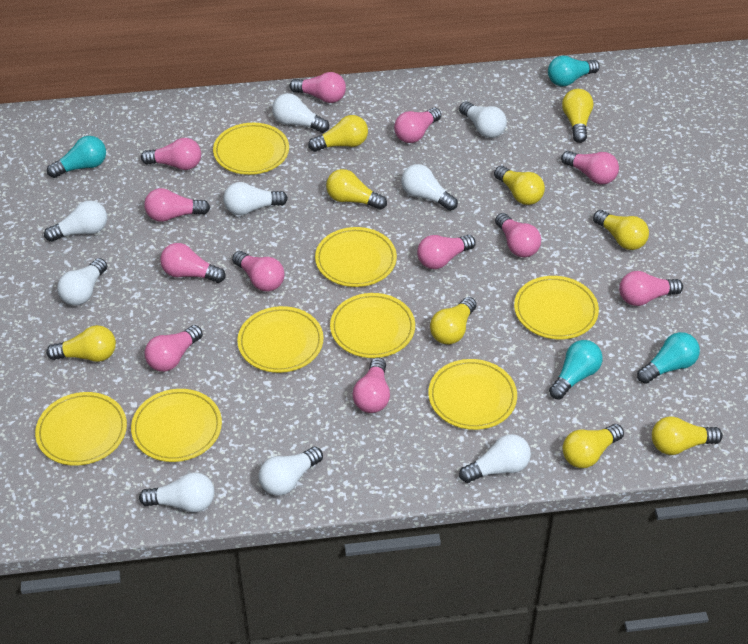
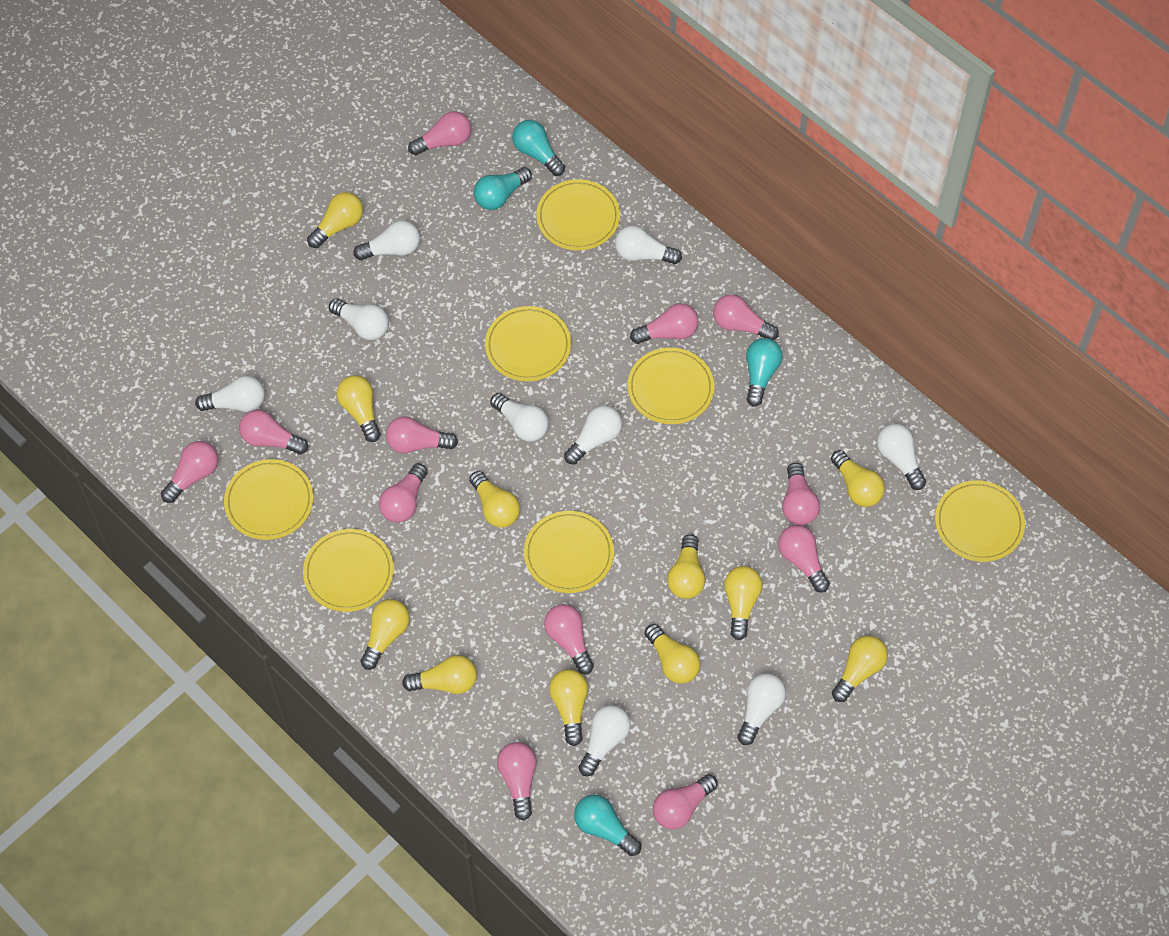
yellow light bulb: 9 -> 11
yellow plate: 8 -> 7

